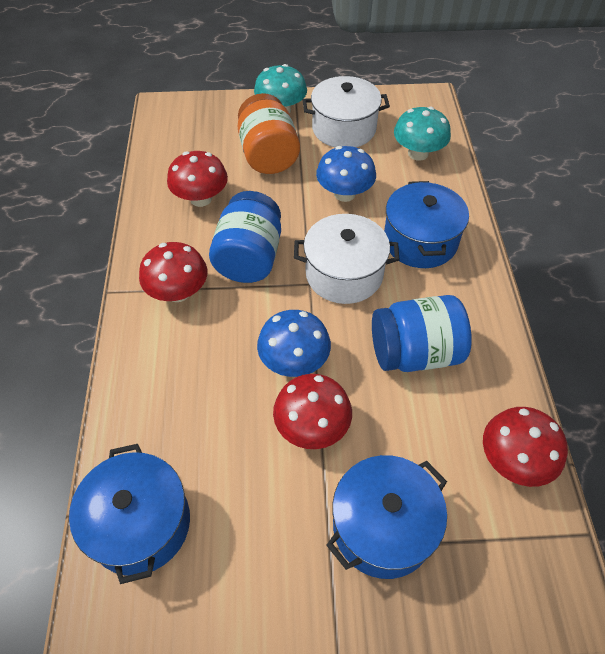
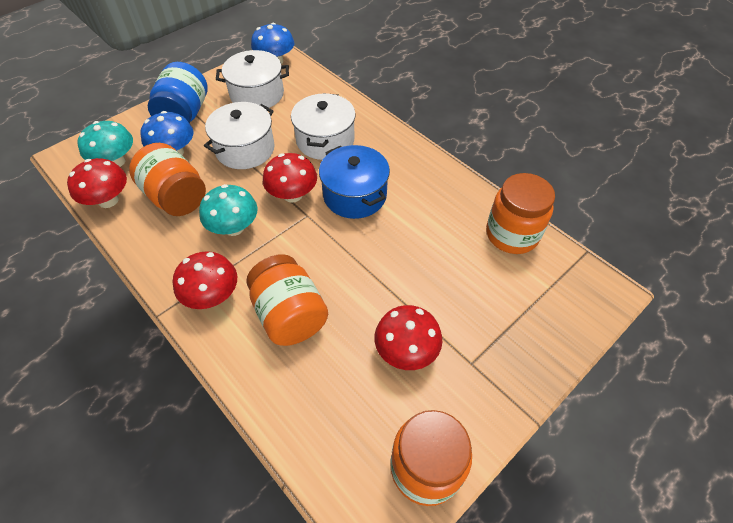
blue jar: 2 -> 1
blue pot: 3 -> 1
orange jar: 1 -> 4
white pot: 2 -> 3

